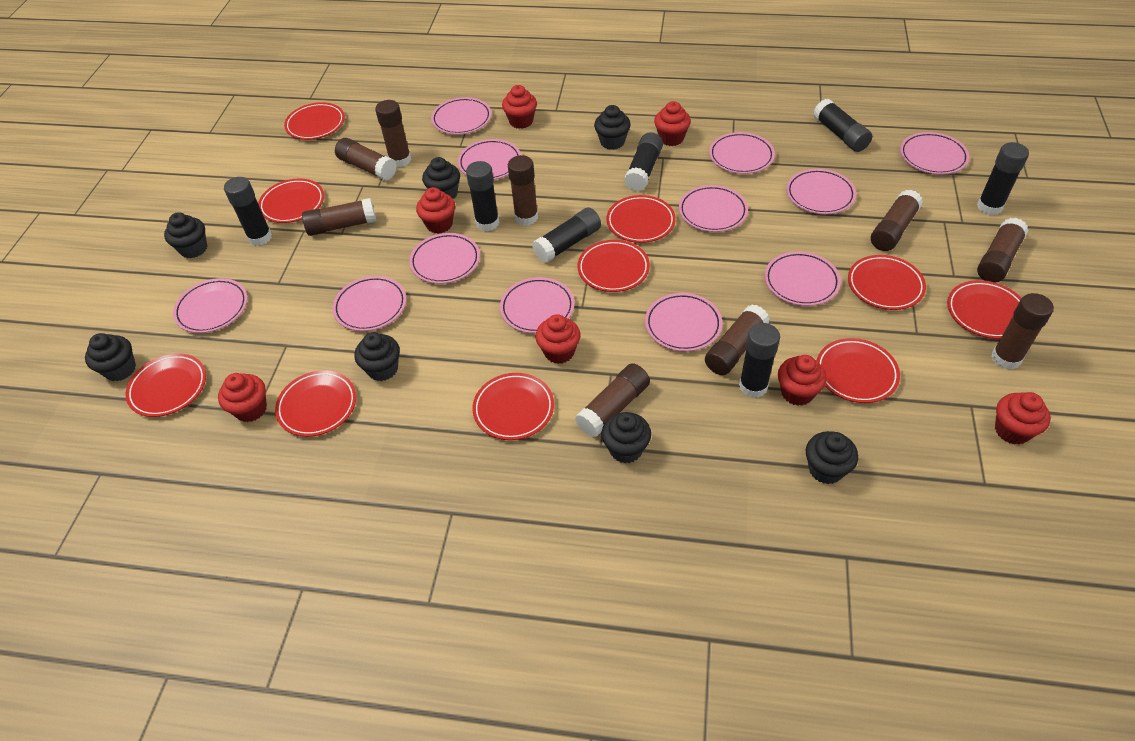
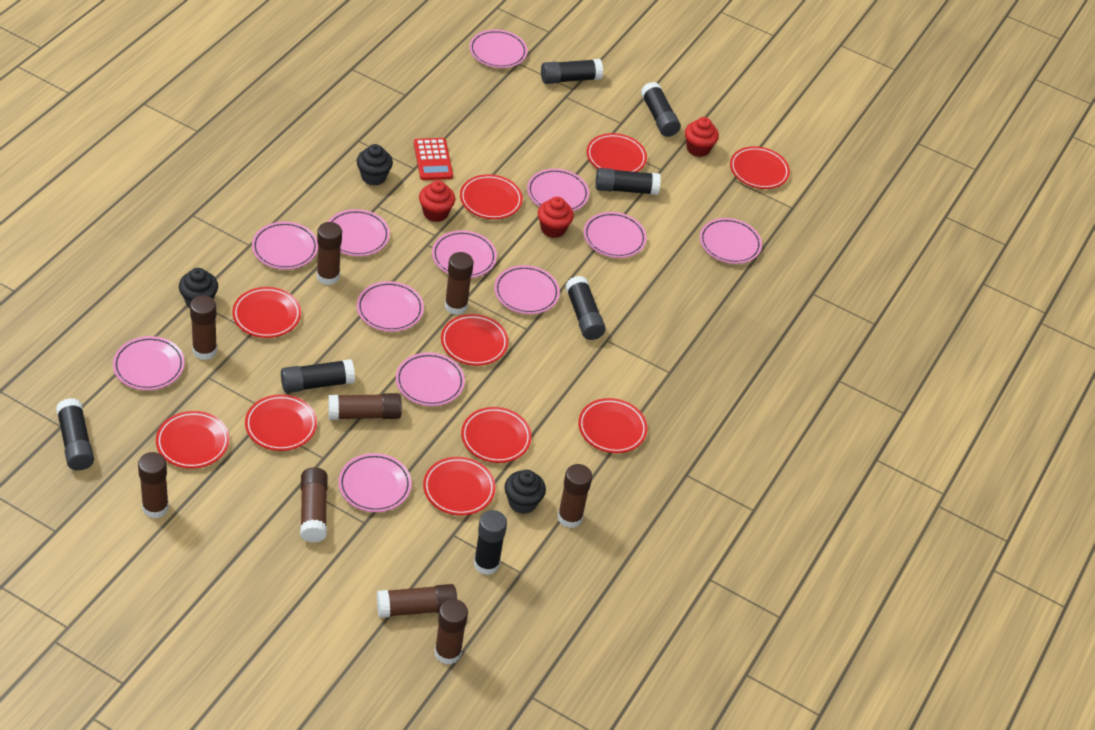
black cupcake: 7 -> 3
red calculator: 0 -> 1
red cupcake: 7 -> 3

